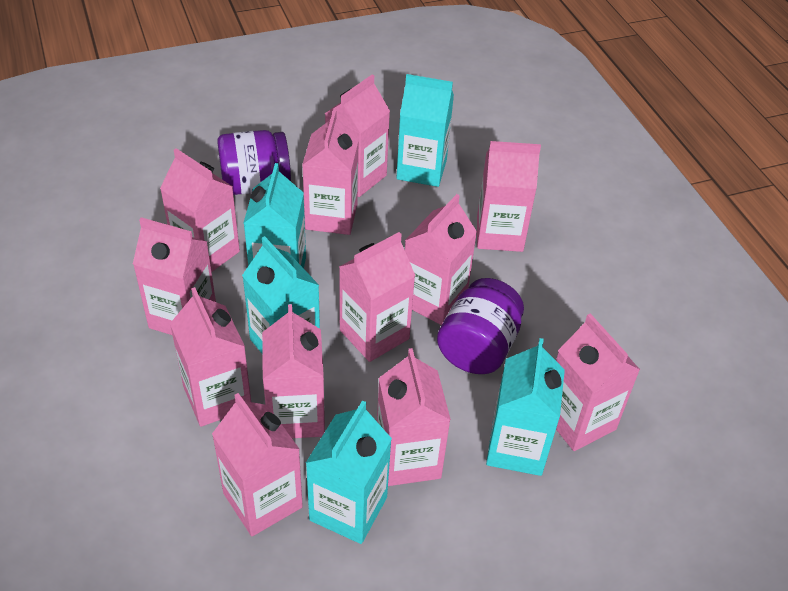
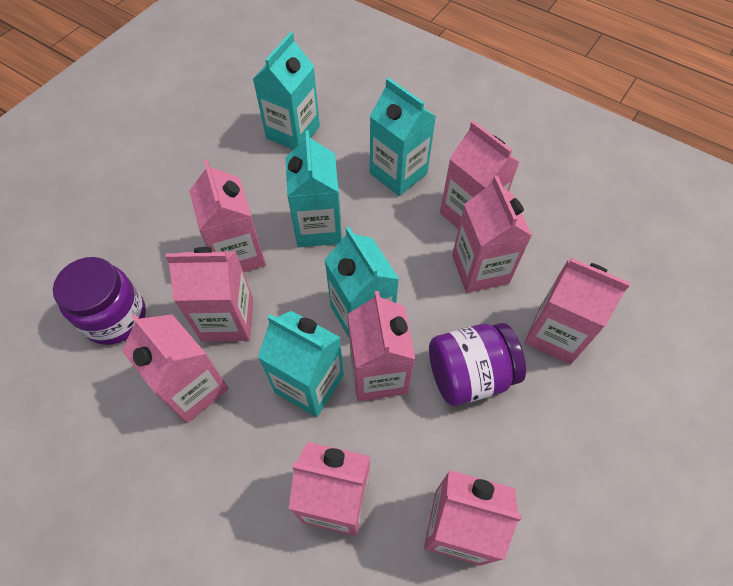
pink carton: 12 -> 9

